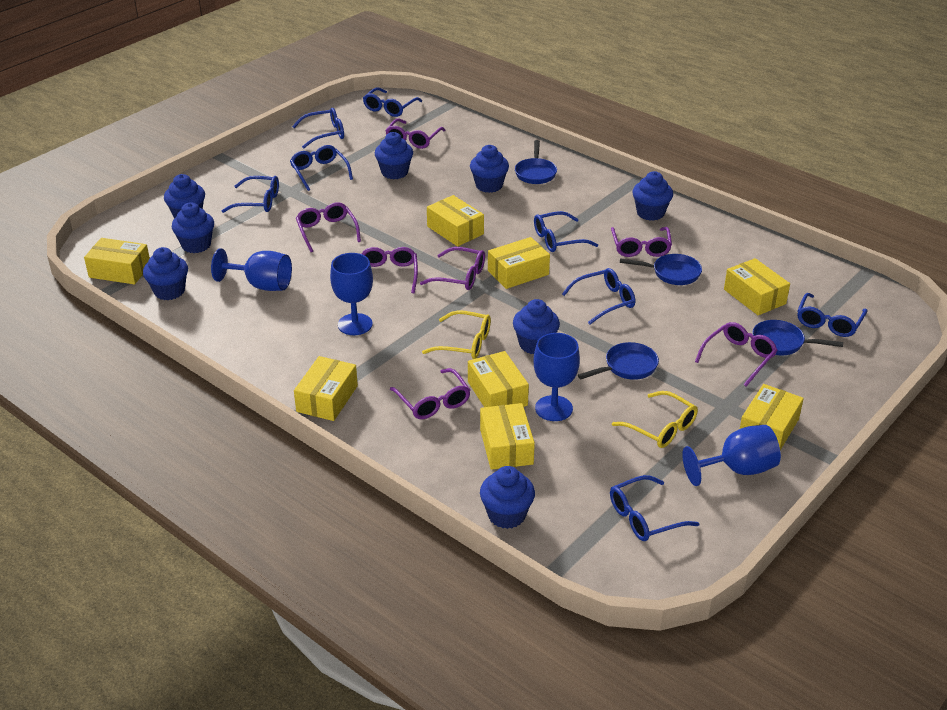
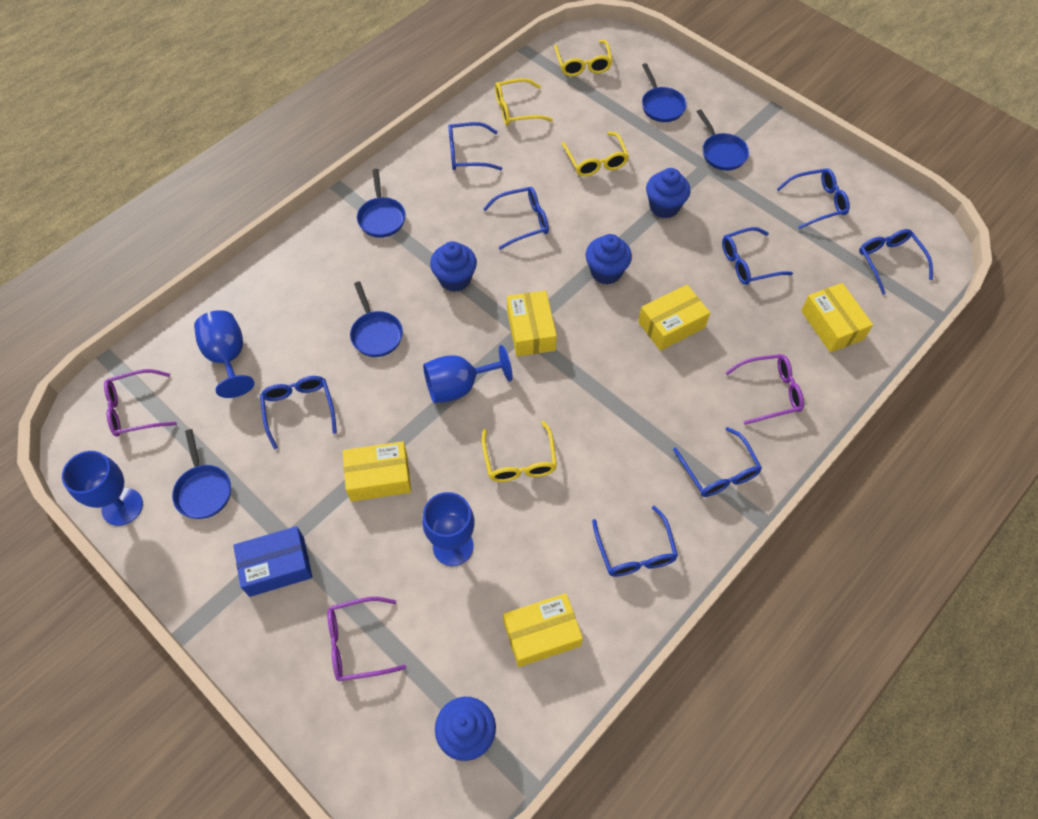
blue box: 0 -> 1
blue cupcake: 8 -> 4
blue pan: 4 -> 5
purple glasses: 7 -> 3
yellow box: 8 -> 5
yellow glasses: 2 -> 4

